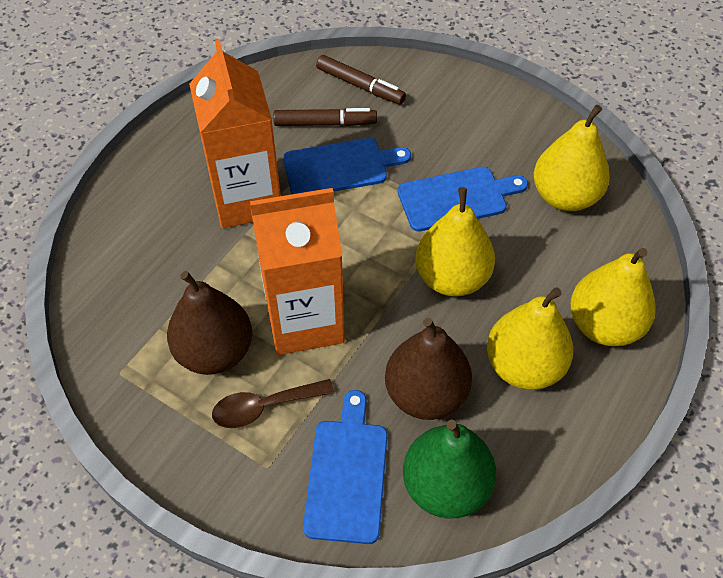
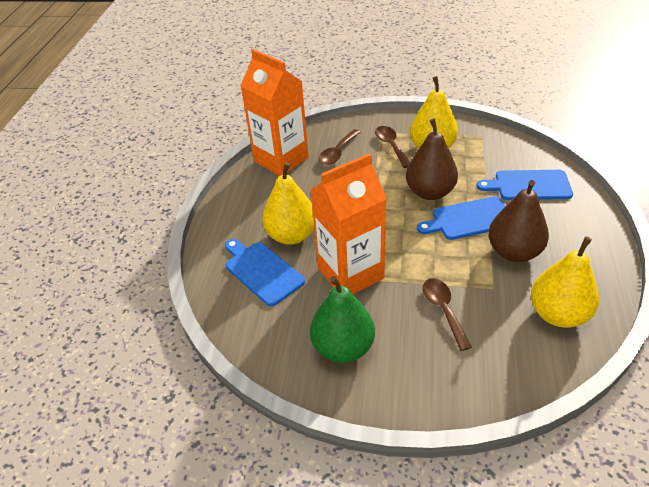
brown marker: 2 -> 0
brown spoon: 1 -> 3
yellow pear: 4 -> 3

